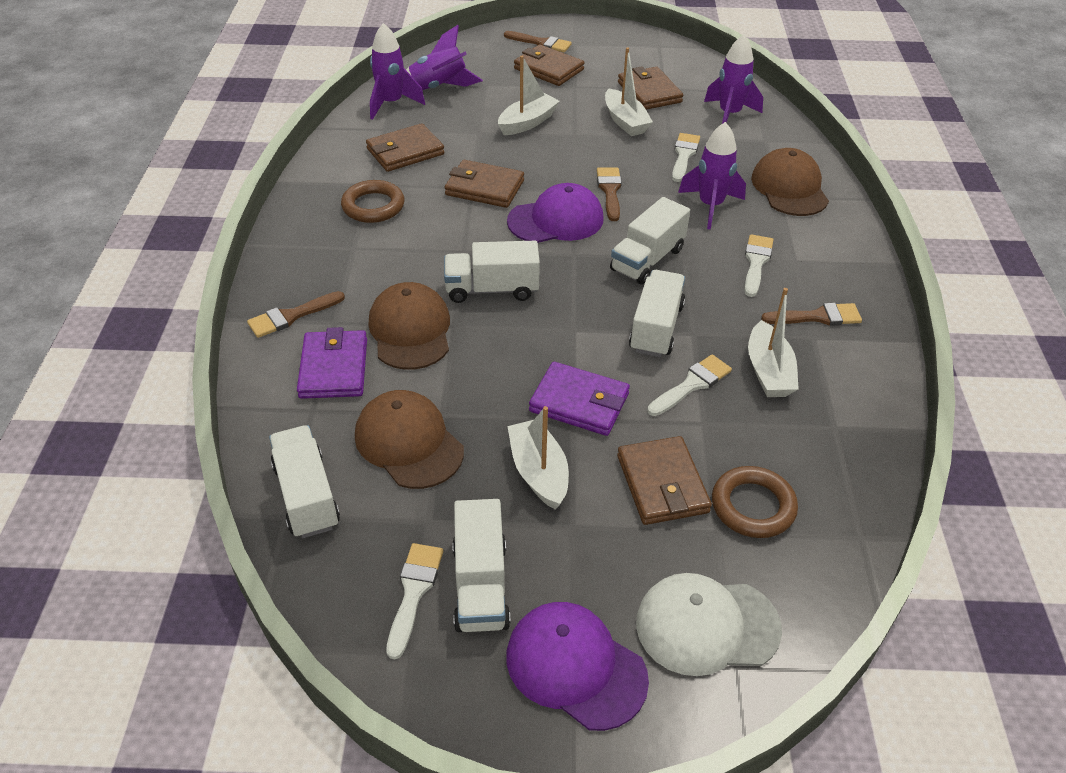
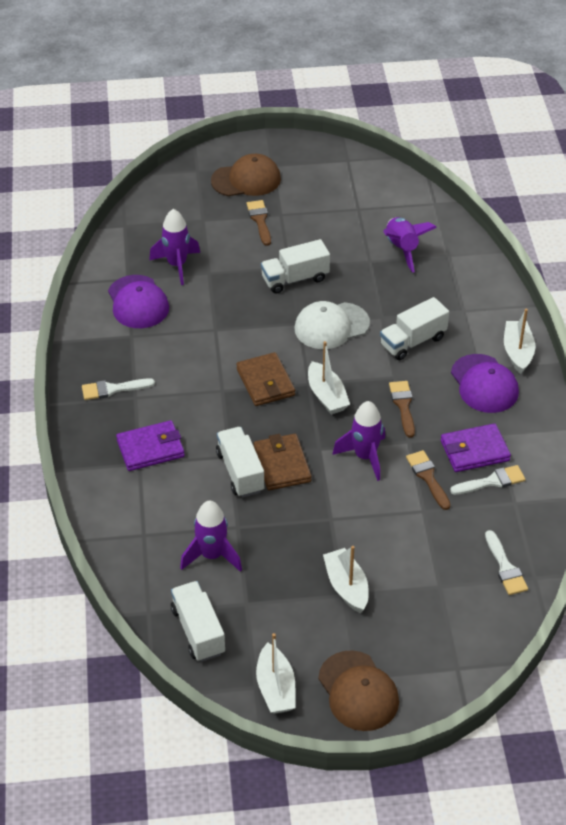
brown brush: 4 -> 3
brown cap: 3 -> 2
brown ring: 2 -> 0
brown wallet: 5 -> 2
white brush: 4 -> 3
white truck: 5 -> 4

